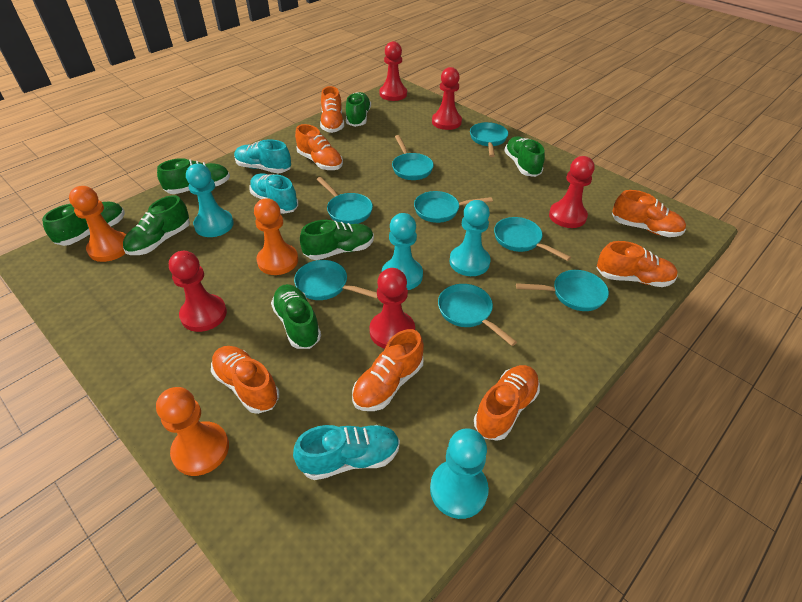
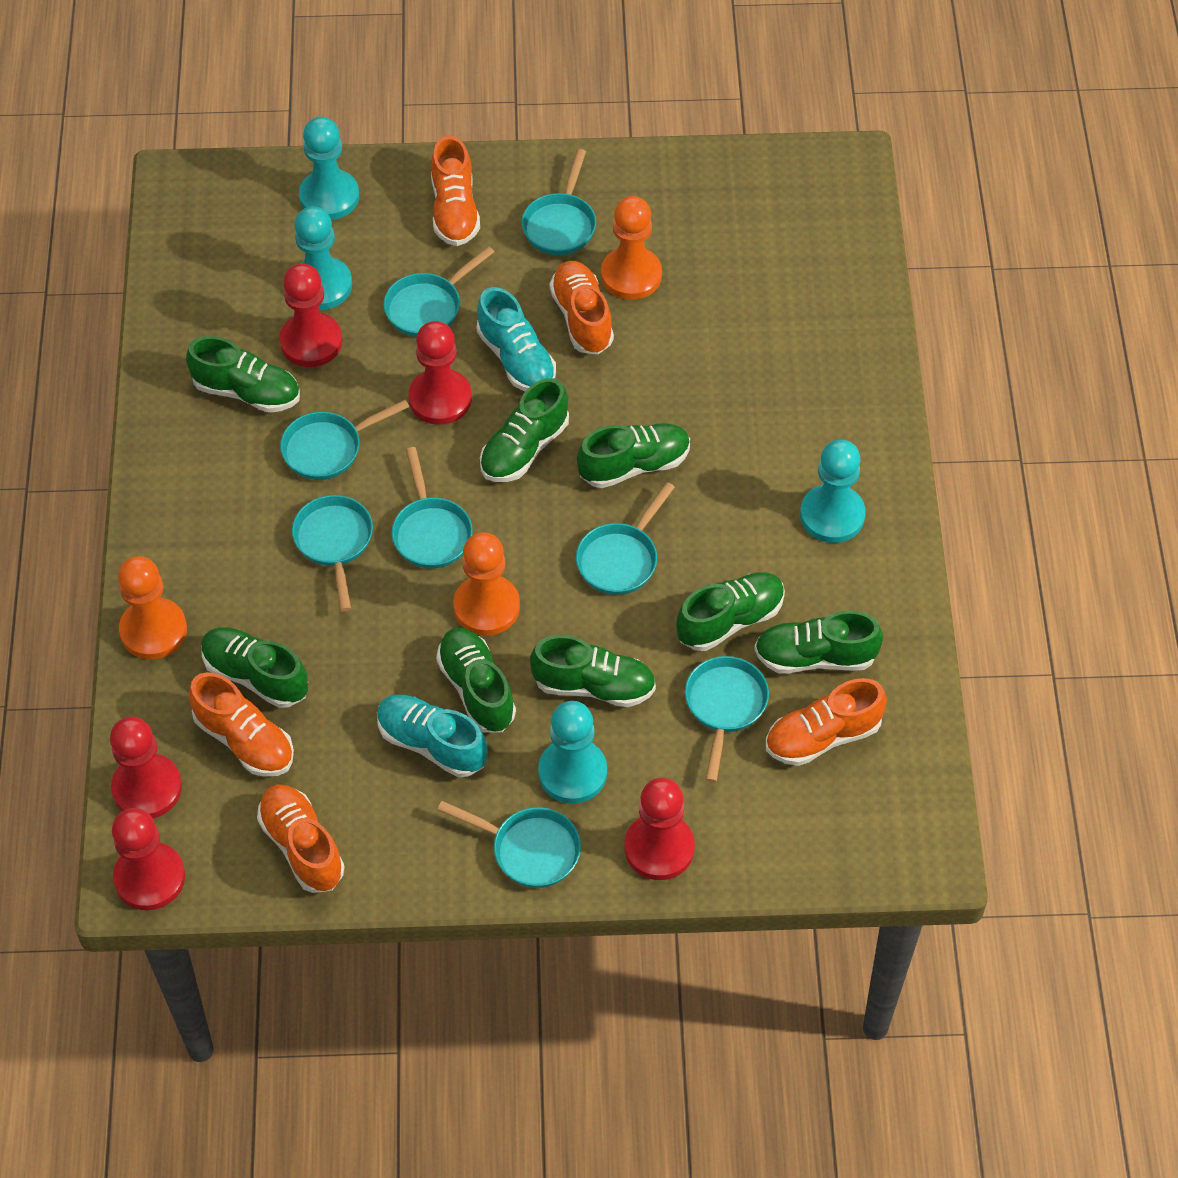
green shoe: 7 -> 8
orange shoe: 7 -> 5
turquoise shoe: 3 -> 2

